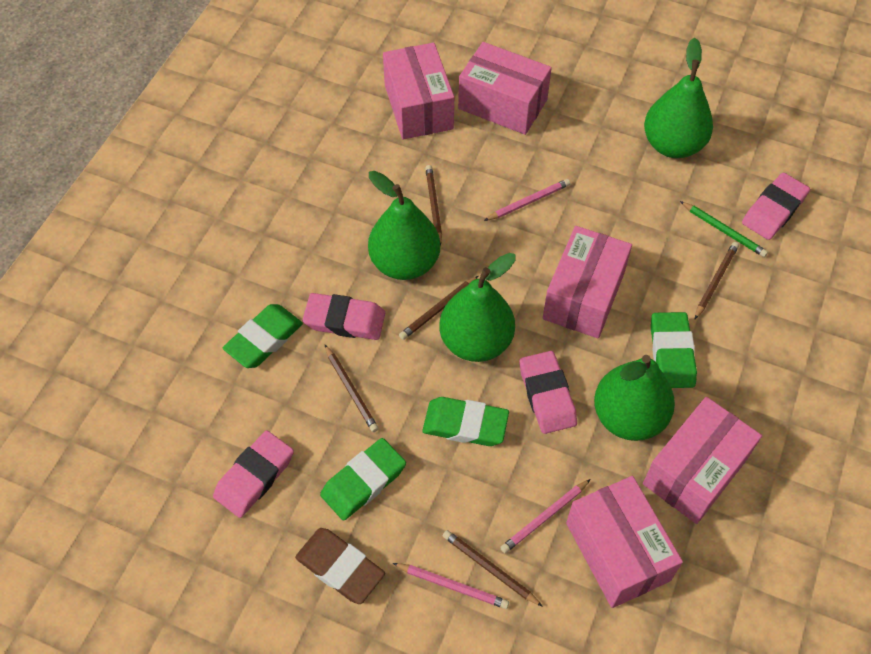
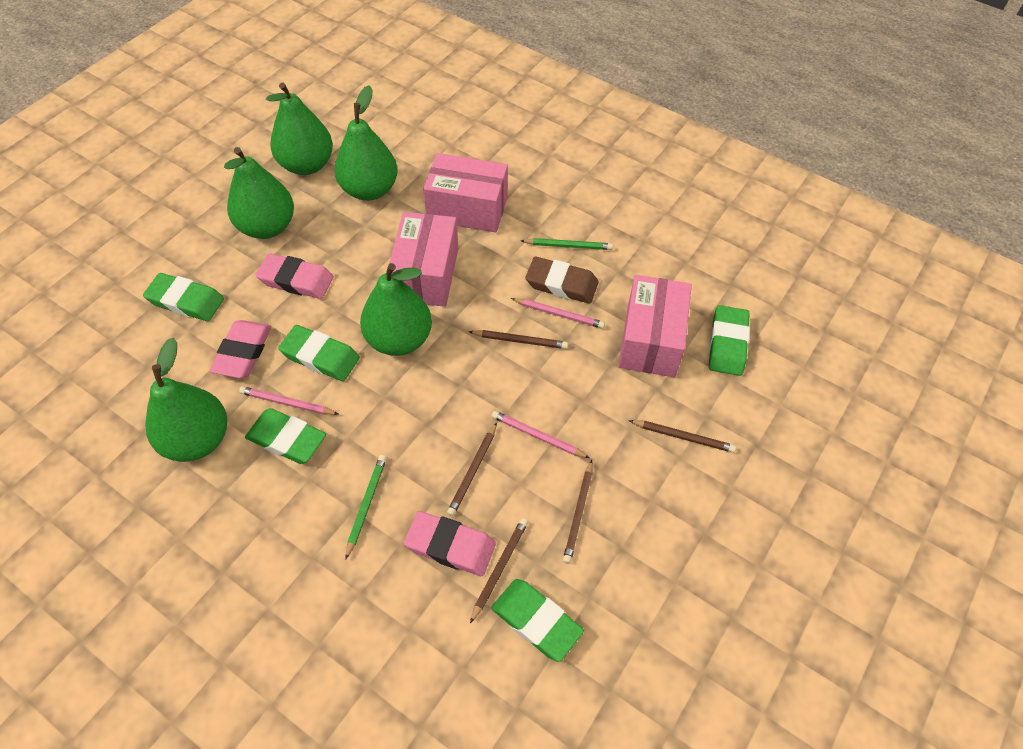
green eraser: 4 -> 5
green pear: 4 -> 5
green pencil: 1 -> 2
pink box: 5 -> 3
pink eraser: 4 -> 3

